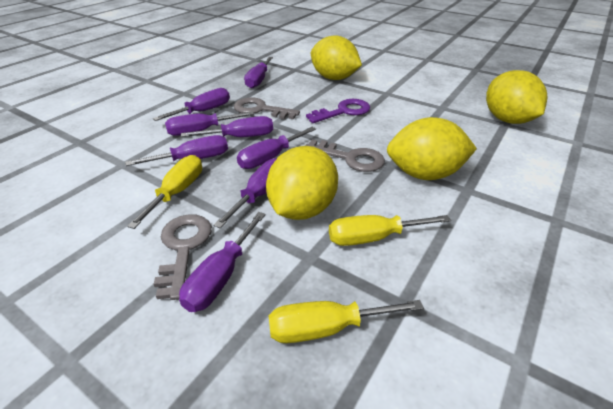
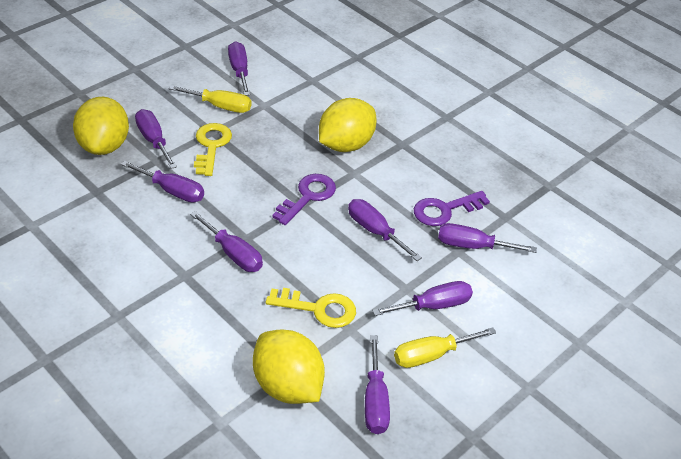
grey key: 3 -> 0
purple key: 1 -> 2
yellow key: 0 -> 2
yellow lemon: 4 -> 3
yellow screwdriver: 3 -> 2

